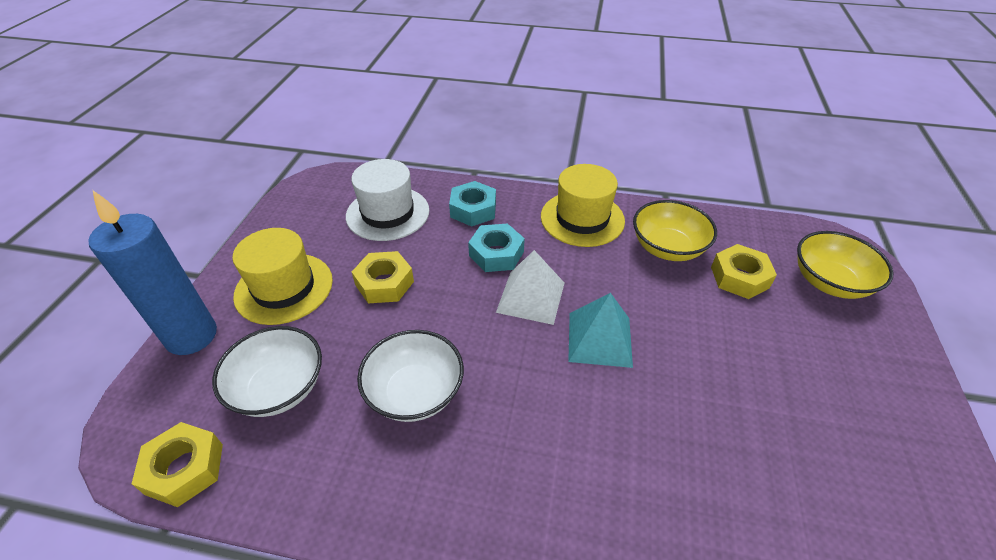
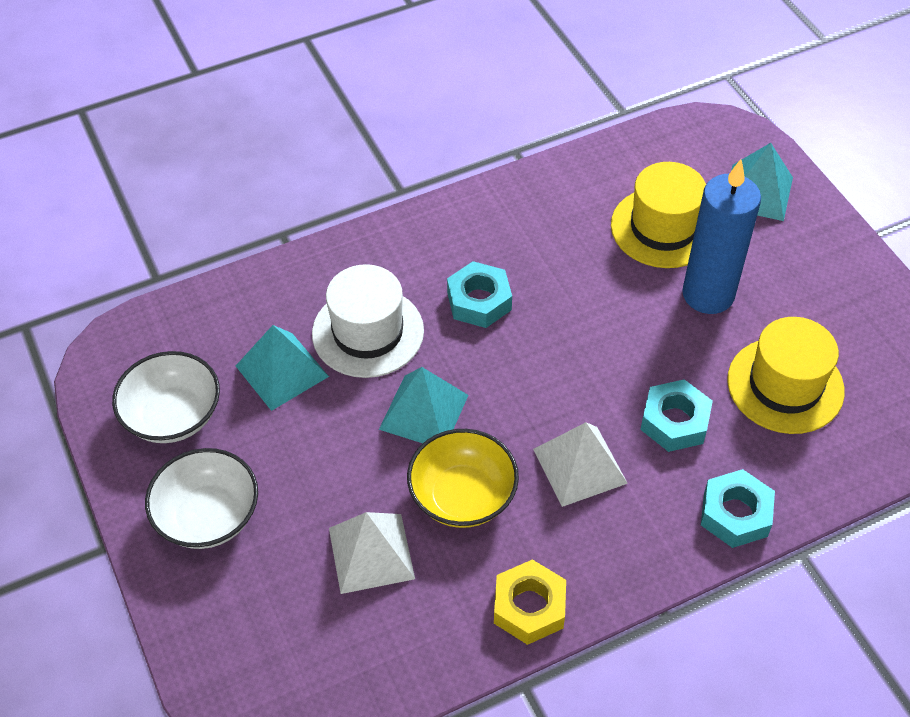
turquoise nut: 2 -> 3
turquoise pyramid: 1 -> 3
white pyramid: 1 -> 2
yellow bowl: 2 -> 1
yellow nut: 3 -> 1

